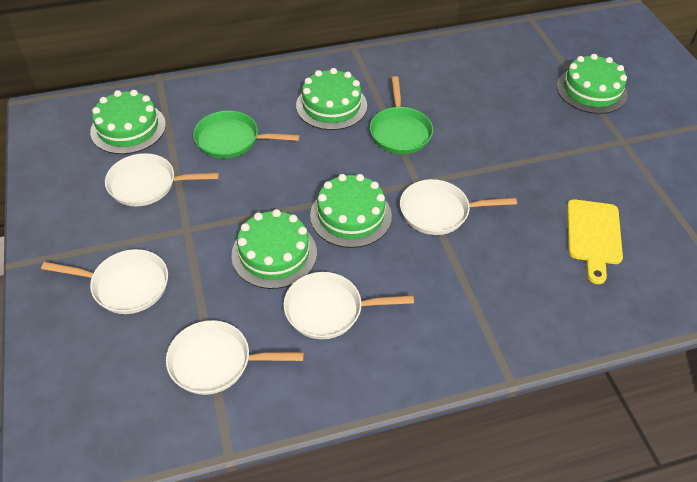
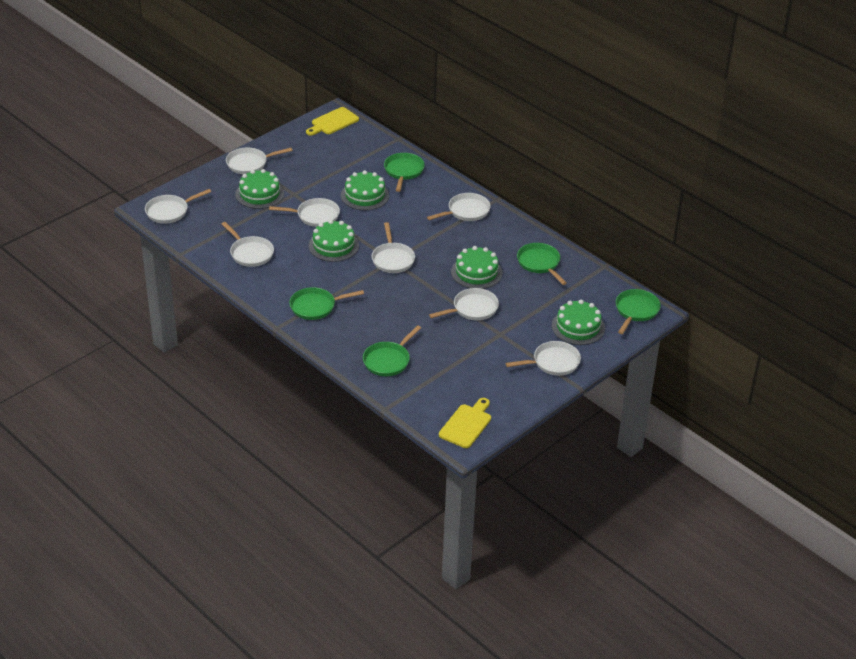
green pan: 2 -> 5
white pan: 5 -> 8
yellow cutting board: 1 -> 2

